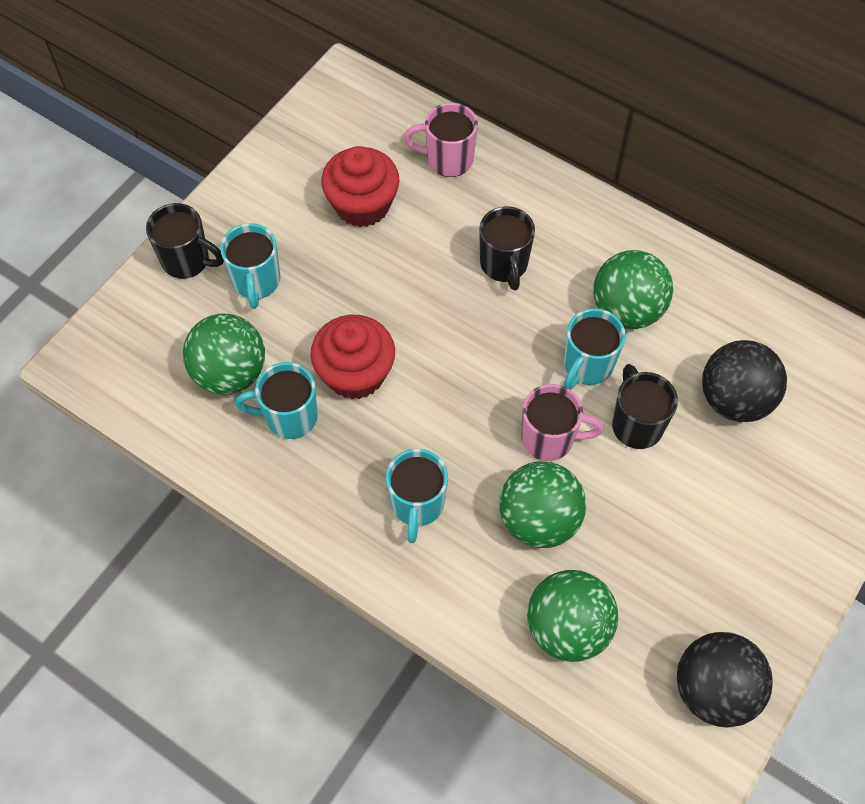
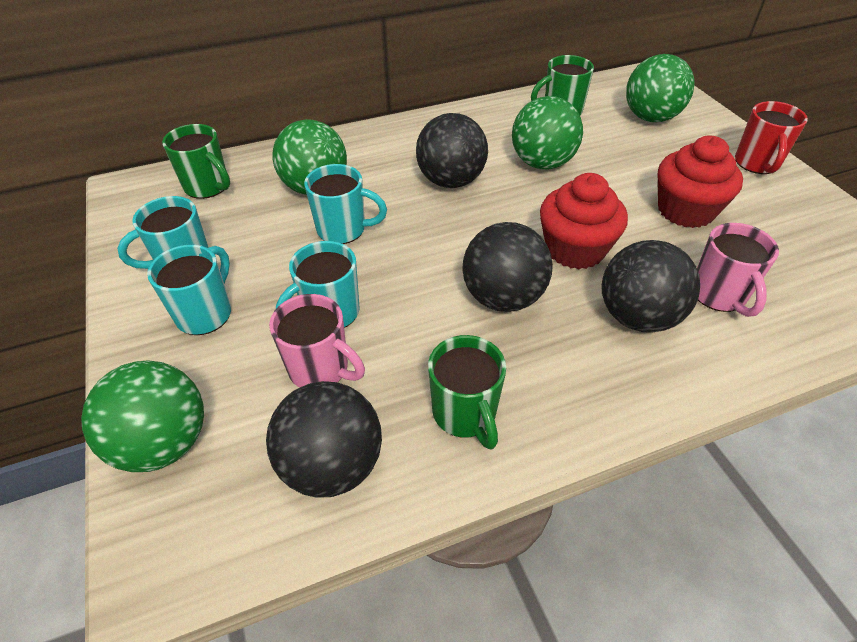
black ball: 2 -> 4
black mug: 3 -> 0
green mug: 0 -> 3
red mug: 0 -> 1

